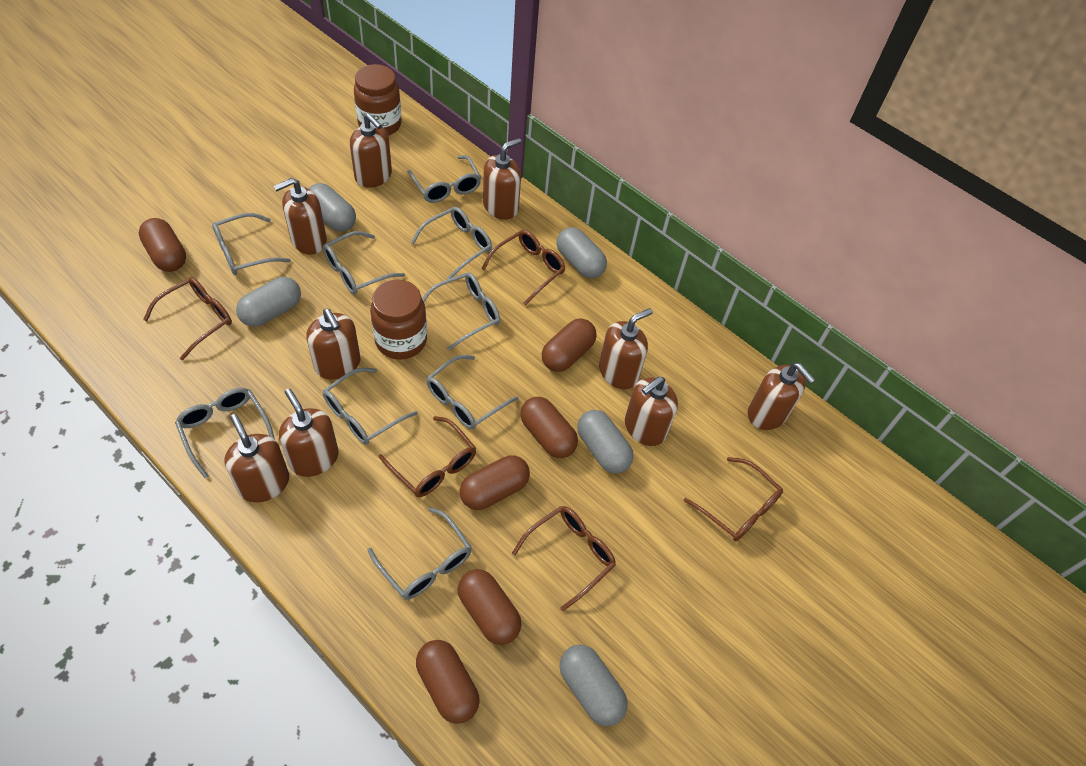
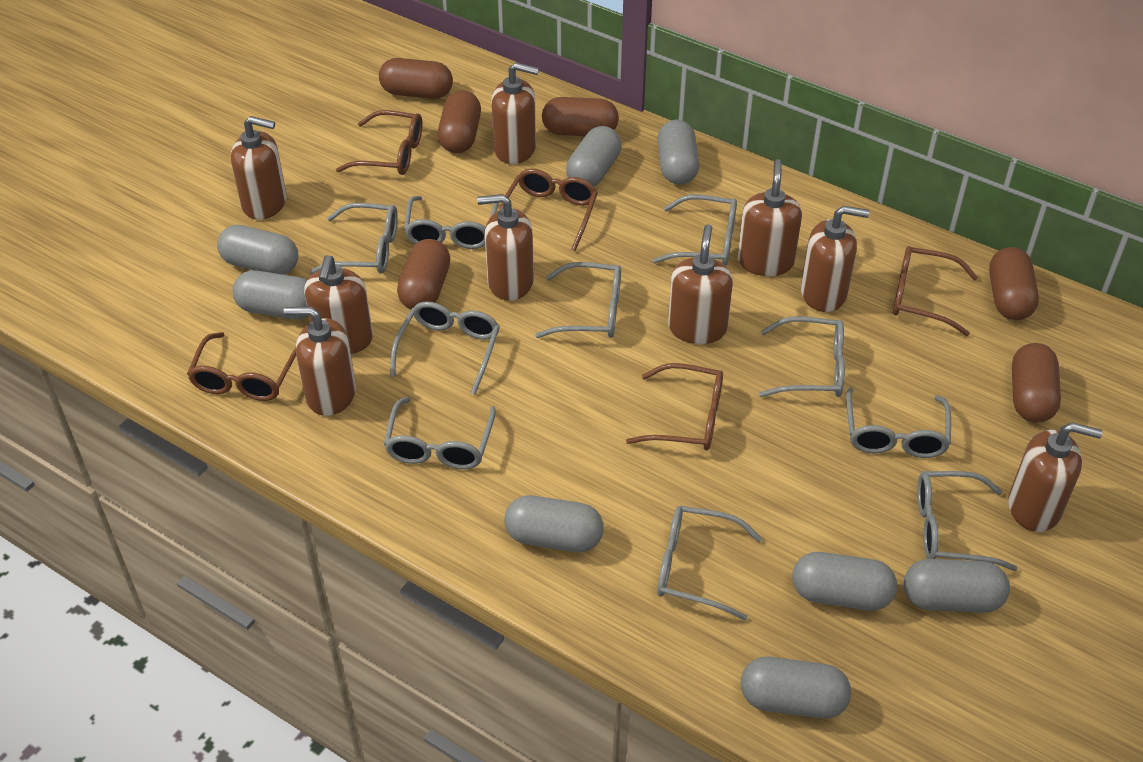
brown jar: 2 -> 0
grey capsule: 5 -> 8
grey glasses: 9 -> 10

